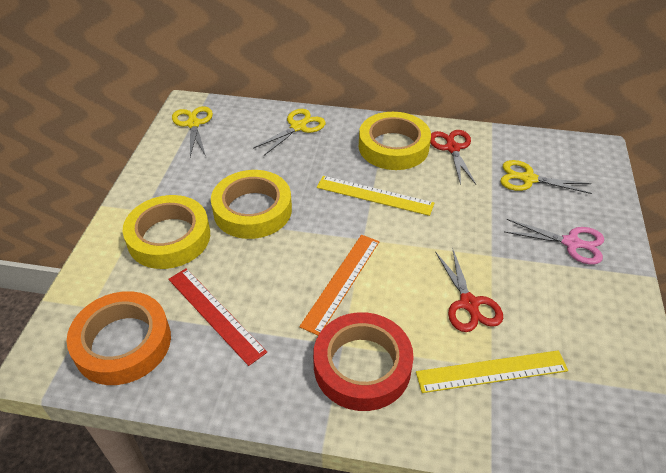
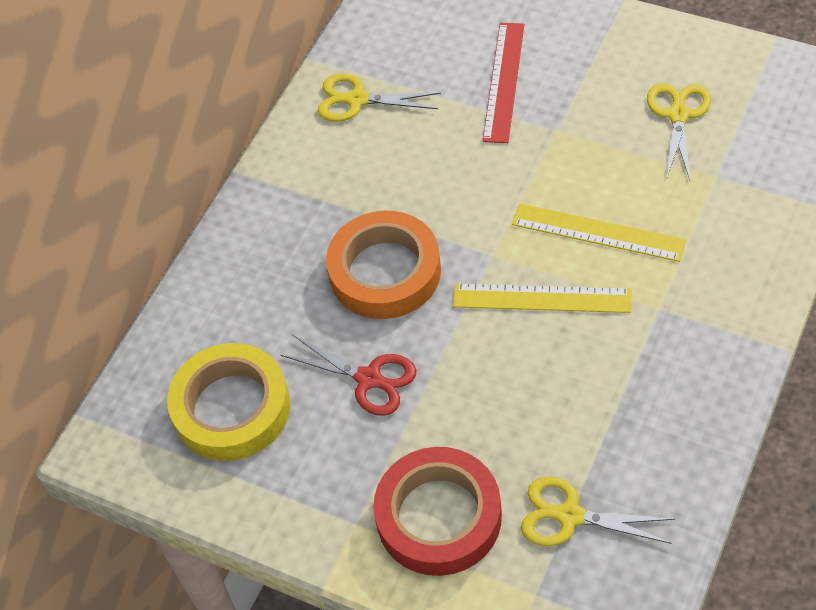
orange ruler: 1 -> 0
pink scissors: 1 -> 0
red scissors: 2 -> 1
yellow tape: 3 -> 1

